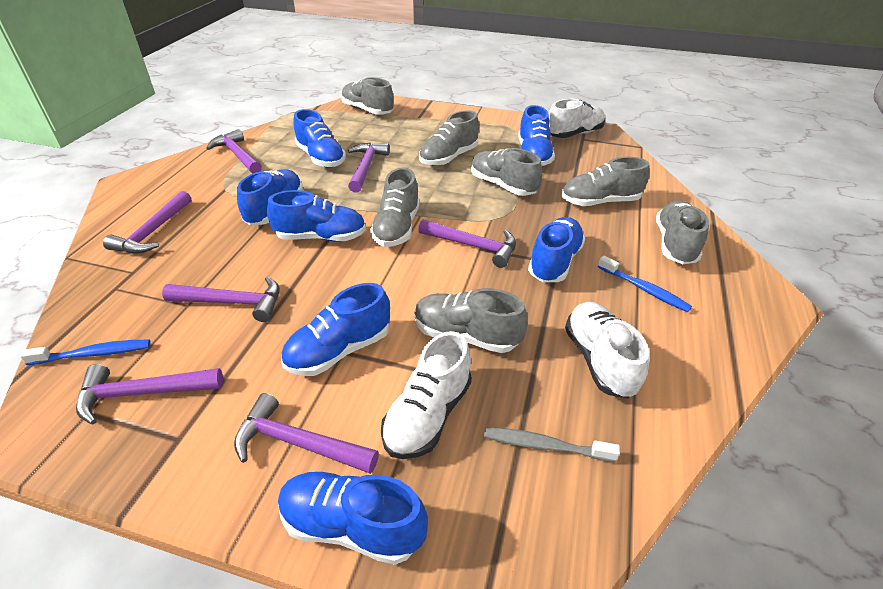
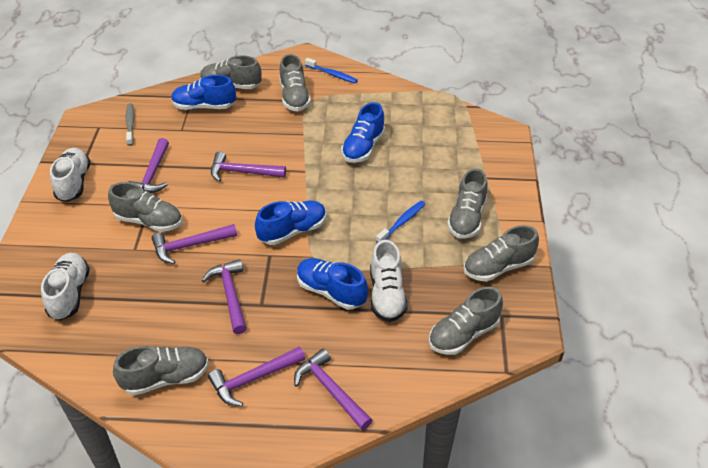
blue shoe: 7 -> 4
purple hammer: 7 -> 6

